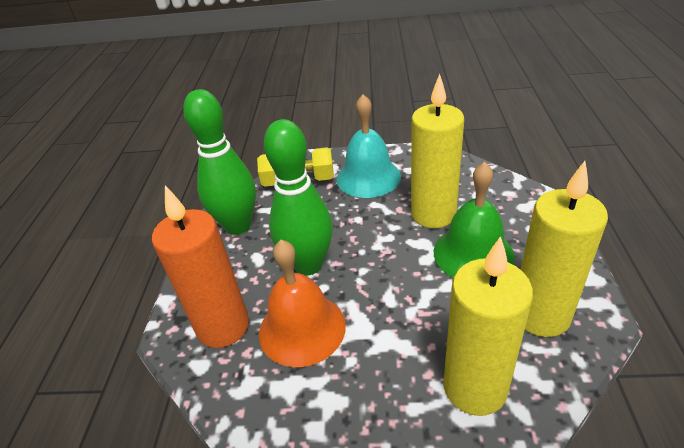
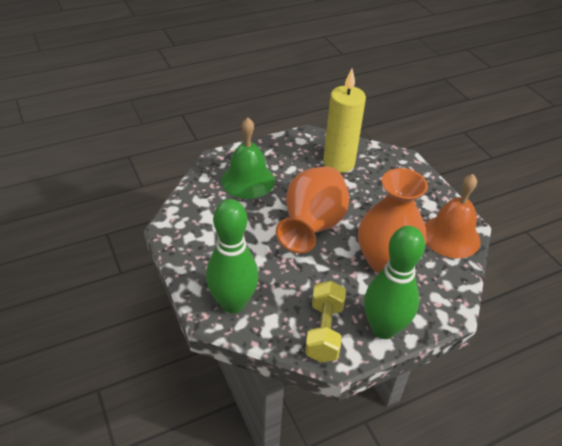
orange candle: 1 -> 0
orange vase: 0 -> 2
turquoise bell: 1 -> 0
yellow candle: 3 -> 1

